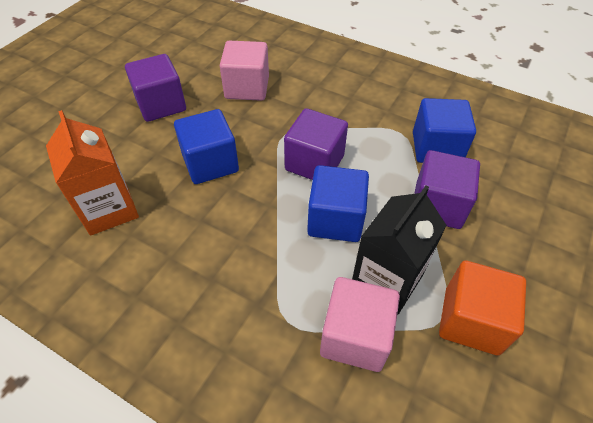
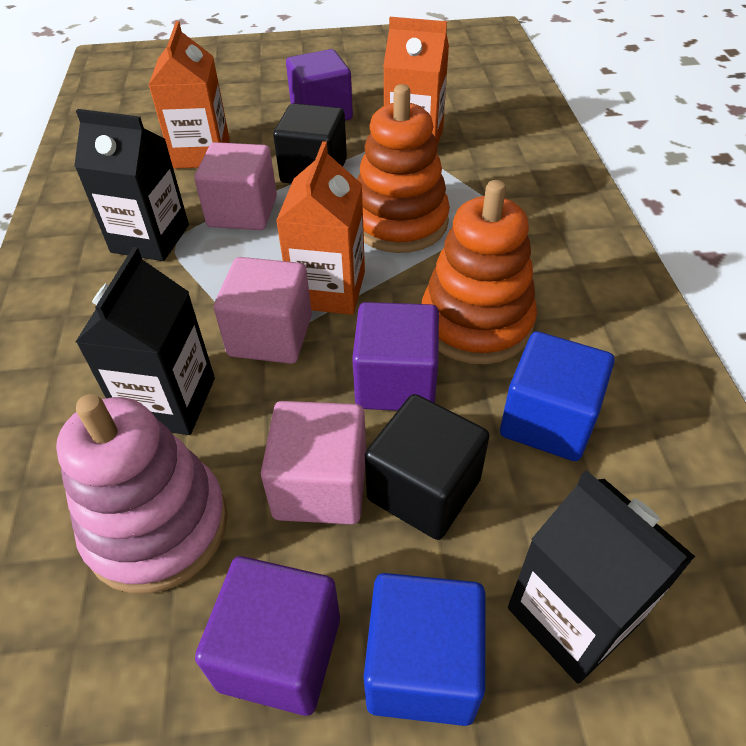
black carton: 1 -> 3
black cube: 0 -> 2
blue cube: 3 -> 2
orange carton: 1 -> 3
orange cube: 1 -> 0
orange stacking toy: 0 -> 2
pink cube: 2 -> 3
pink stacking toy: 0 -> 1

